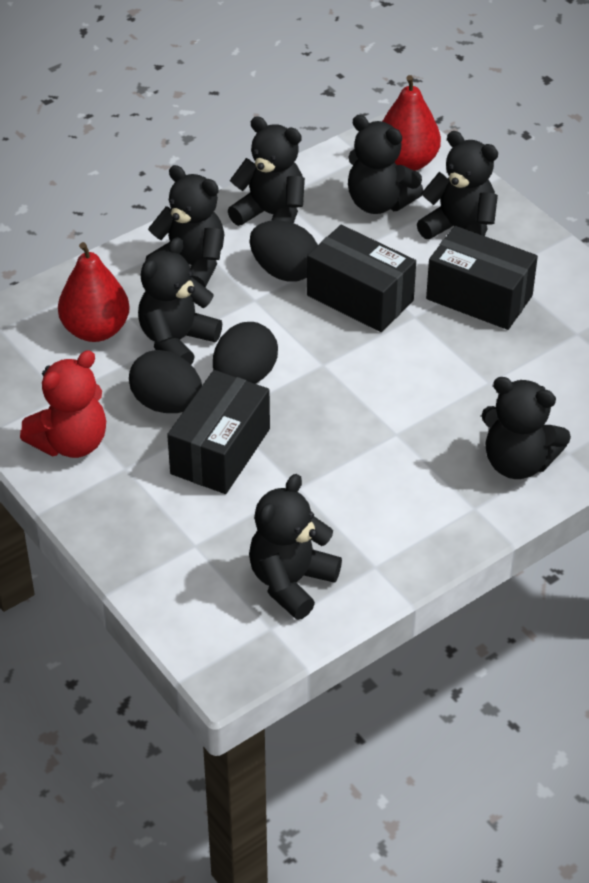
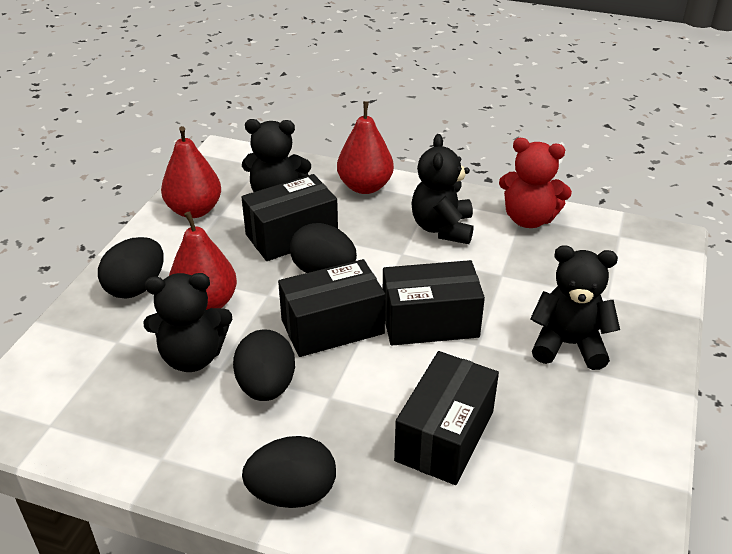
black box: 3 -> 4
black egg: 3 -> 4
black teddy bear: 7 -> 4
red pear: 2 -> 3

